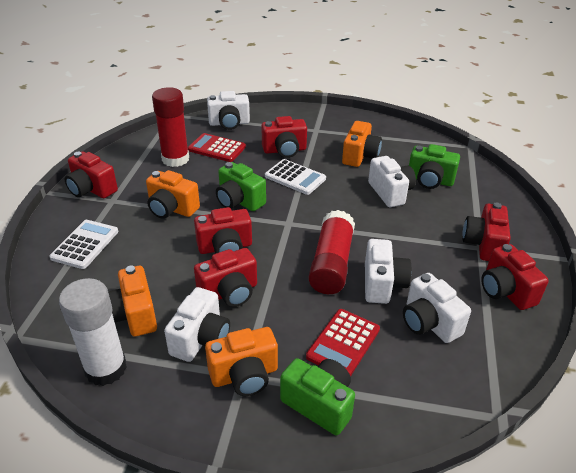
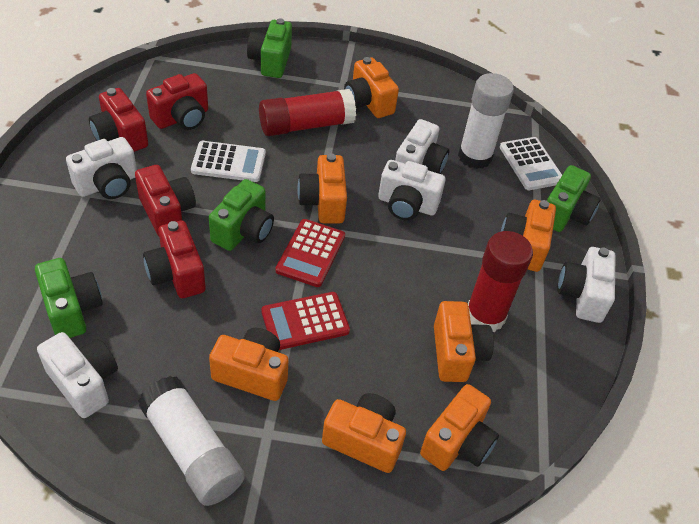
green camera: 3 -> 4
orange camera: 4 -> 7
red camera: 6 -> 4
white glue stick: 1 -> 2

